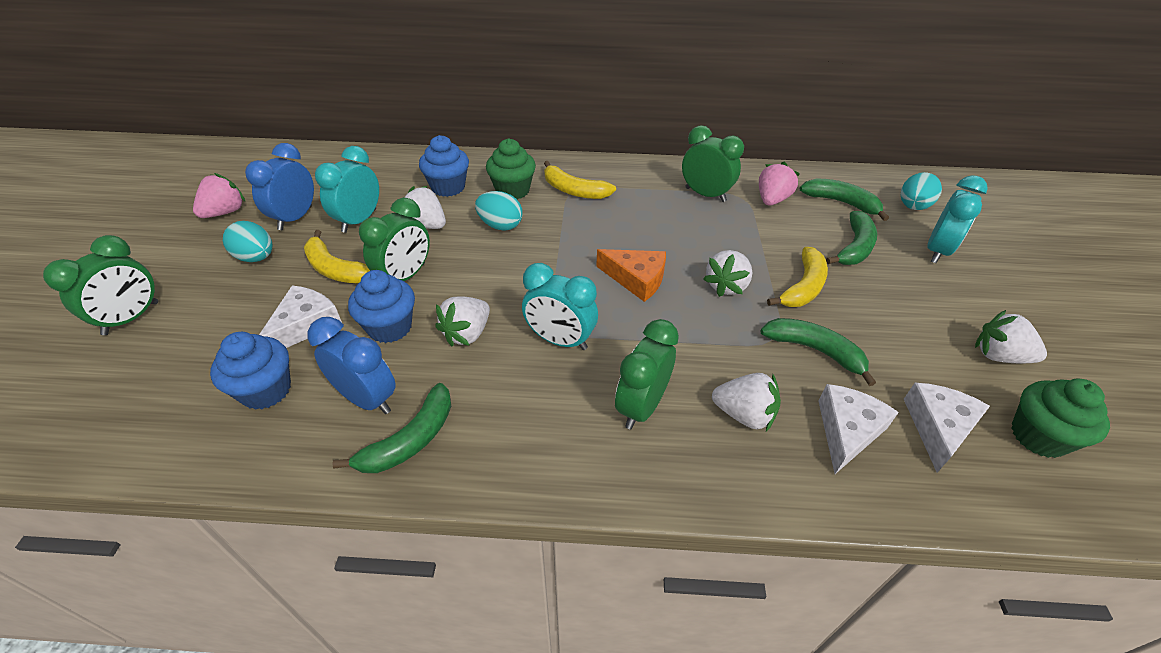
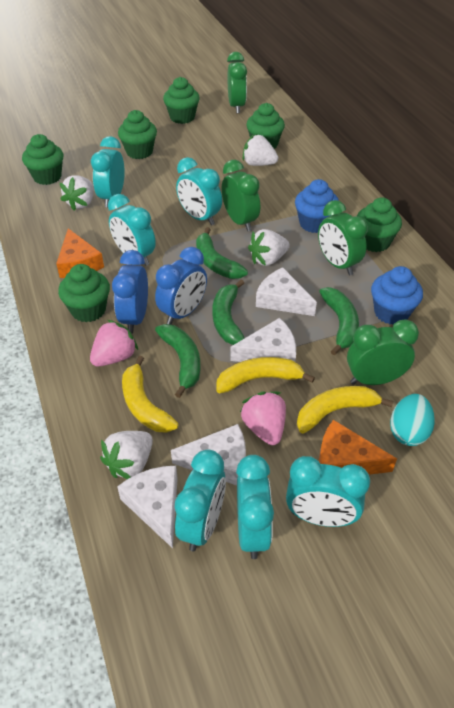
blue cupcake: 3 -> 2
green cupcake: 2 -> 6
orange cheese: 1 -> 2
turquoise clock: 3 -> 6
turquoise egg: 3 -> 1
white cheese: 3 -> 4
white strawberry: 5 -> 4

